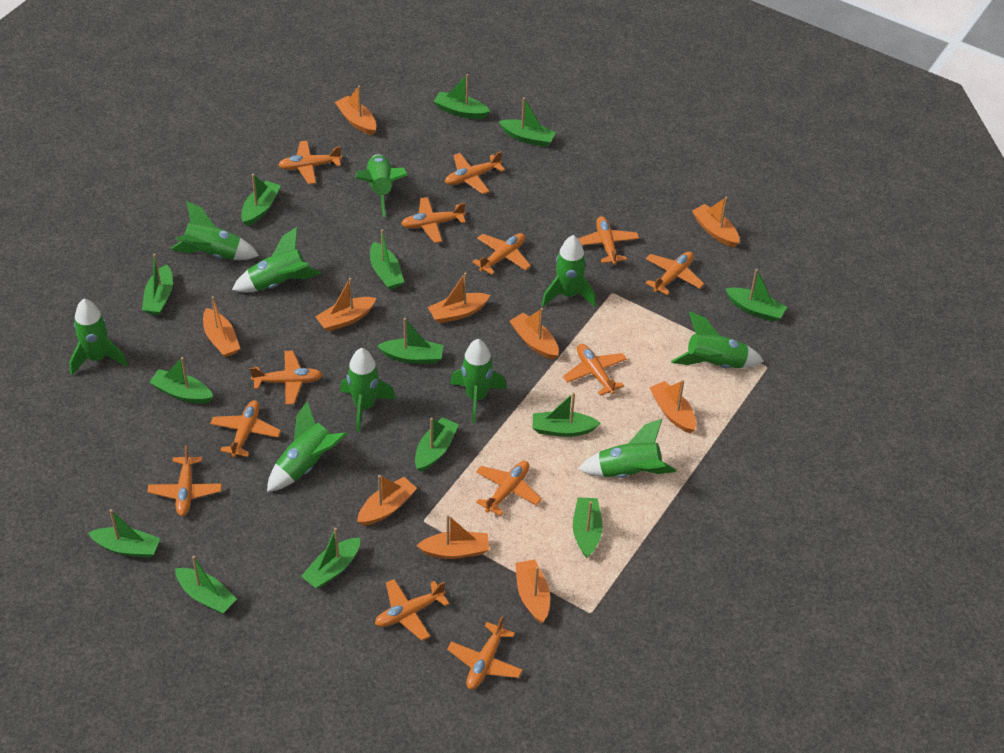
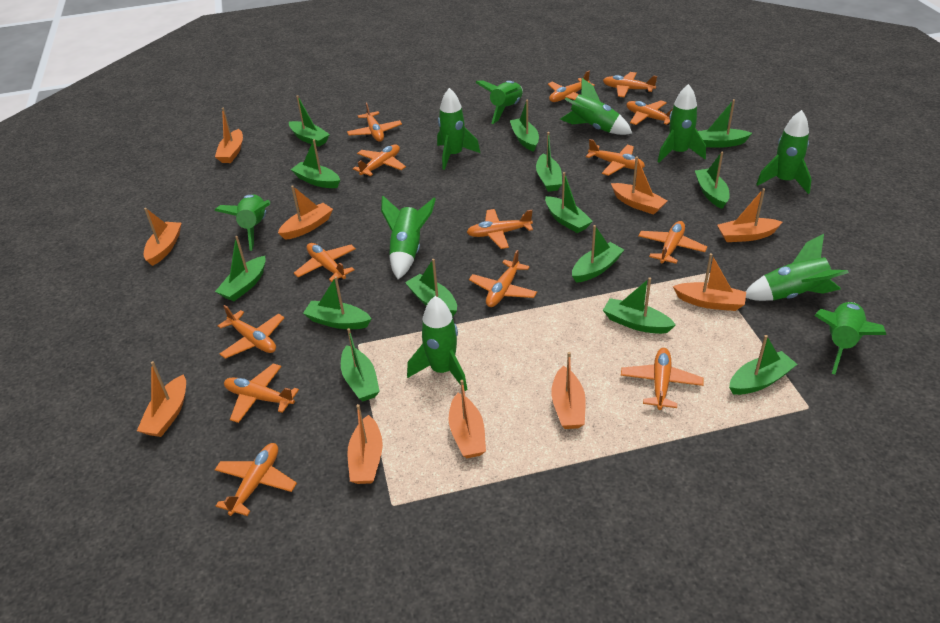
orange plane: 13 -> 14

